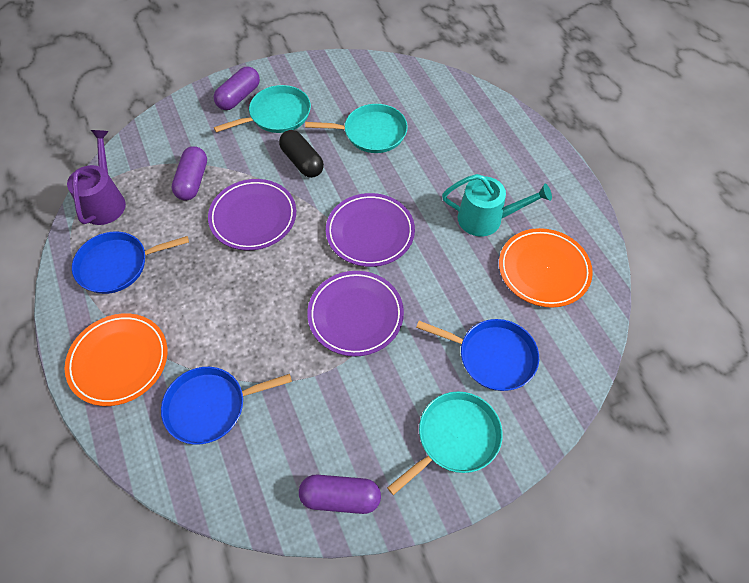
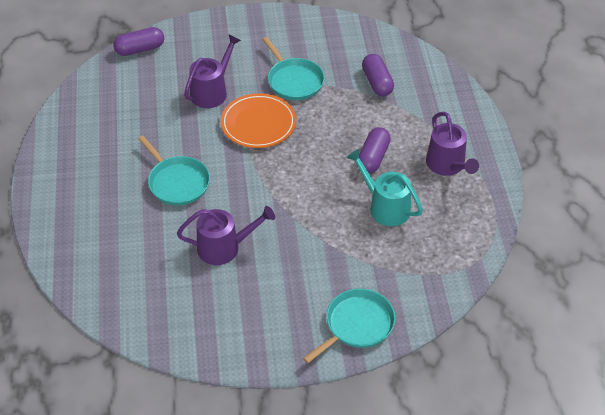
black capsule: 1 -> 0
blue pan: 3 -> 0
orange plate: 2 -> 1
purple plate: 3 -> 0
purple watering can: 1 -> 3

